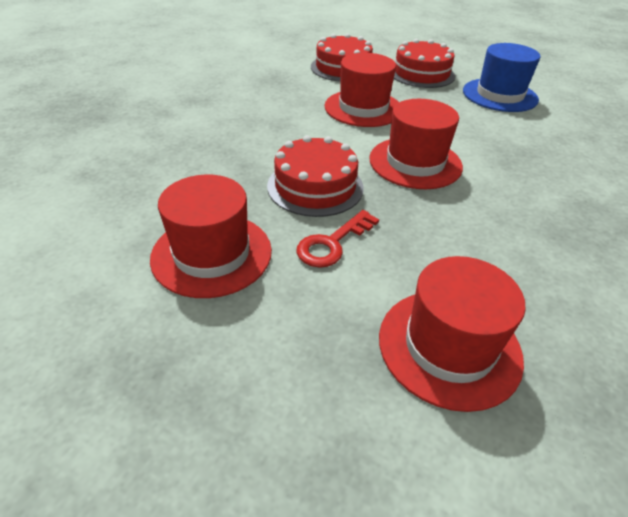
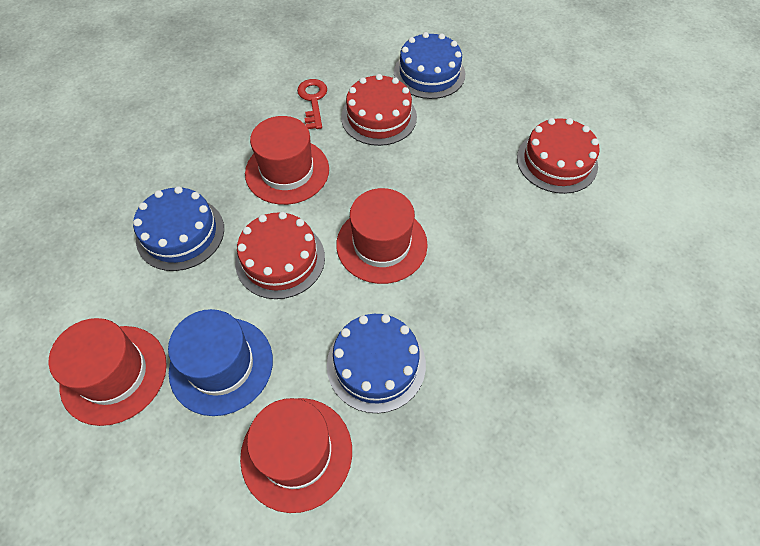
blue cake: 0 -> 3

